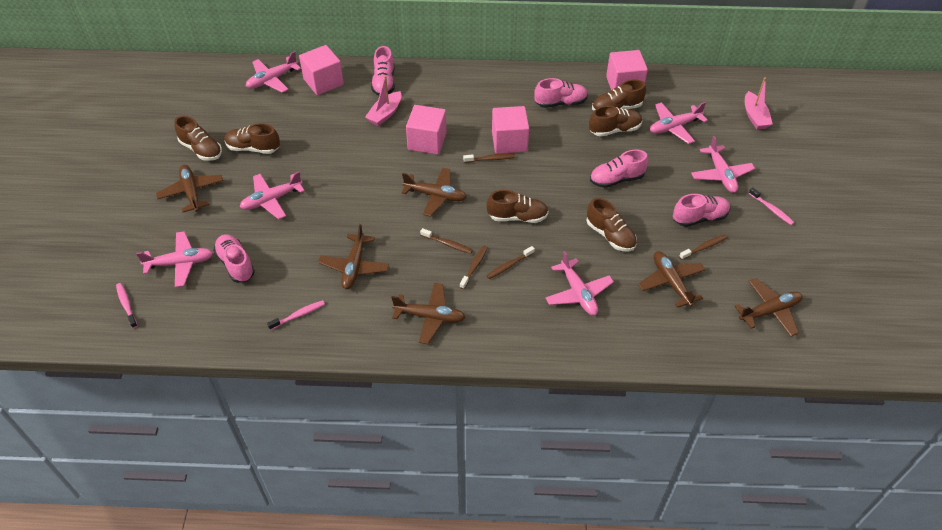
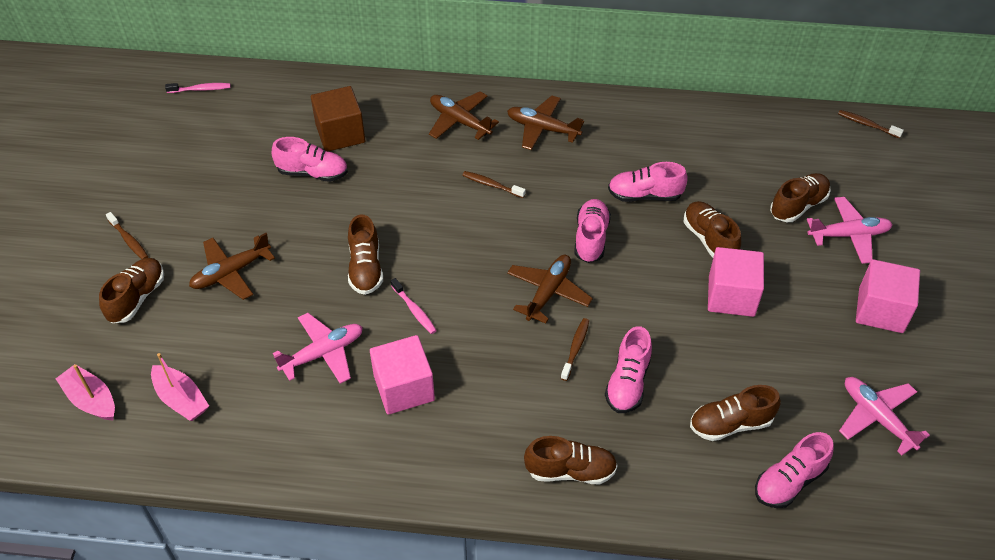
brown cube: 0 -> 1
brown plane: 6 -> 4
brown toothbrush: 5 -> 4
pink cube: 4 -> 3
pink plane: 6 -> 3
pink toothbrush: 3 -> 2

